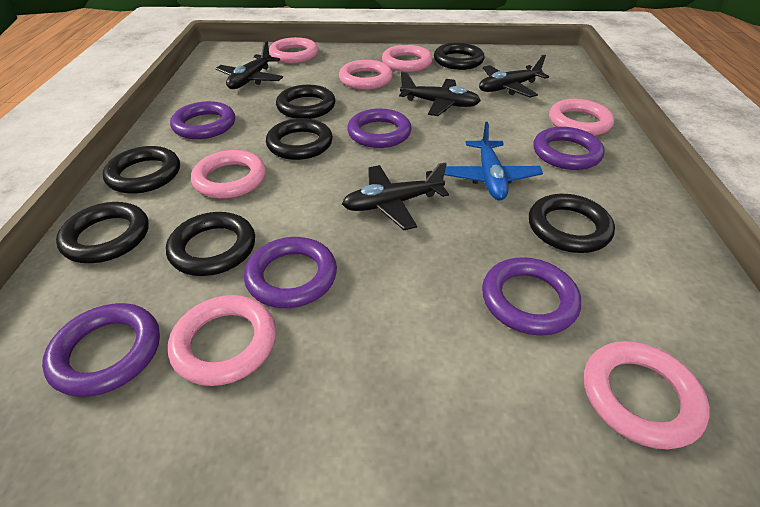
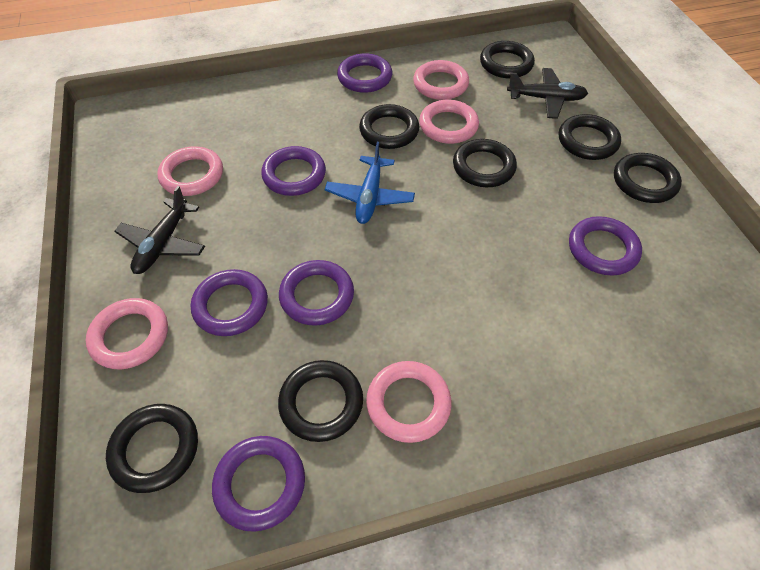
black plane: 4 -> 2
pink ring: 7 -> 5

